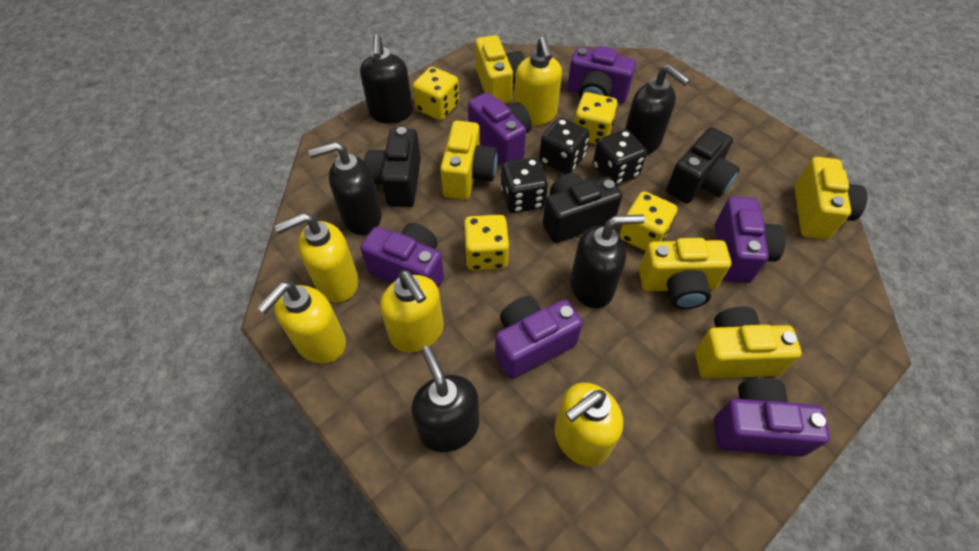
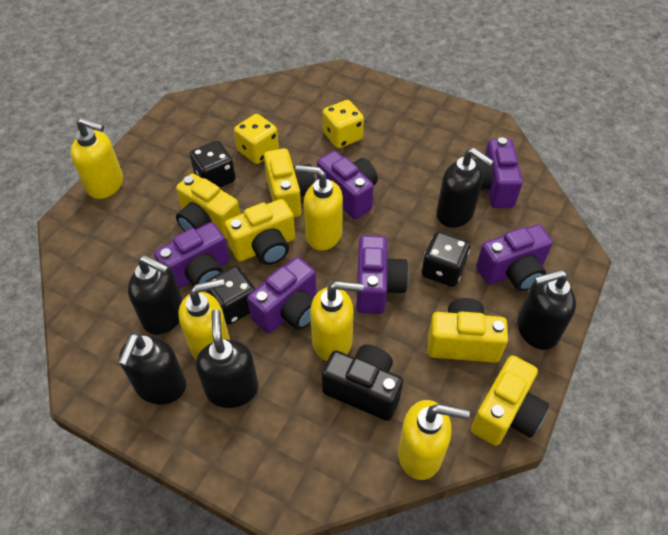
black camera: 3 -> 1
yellow dice: 4 -> 2

